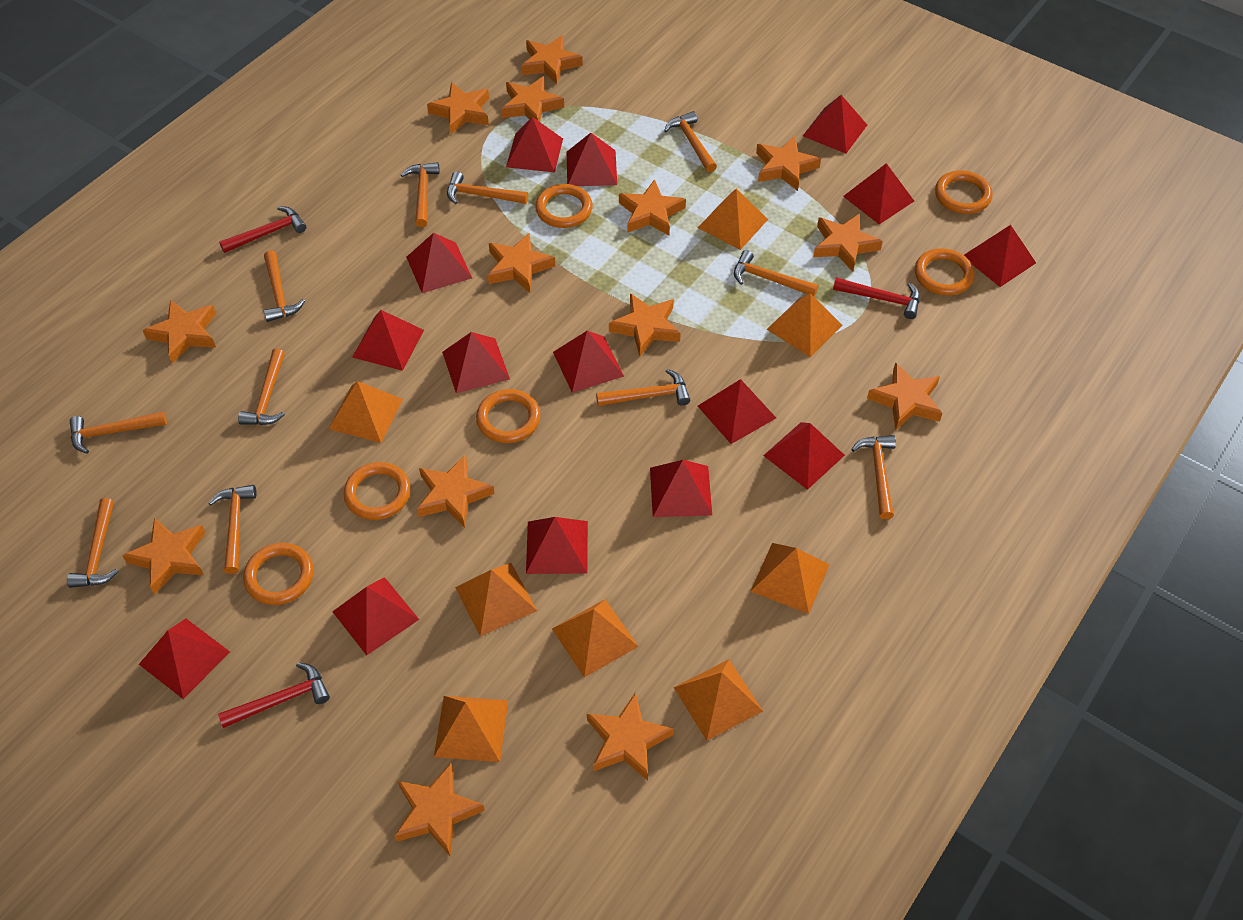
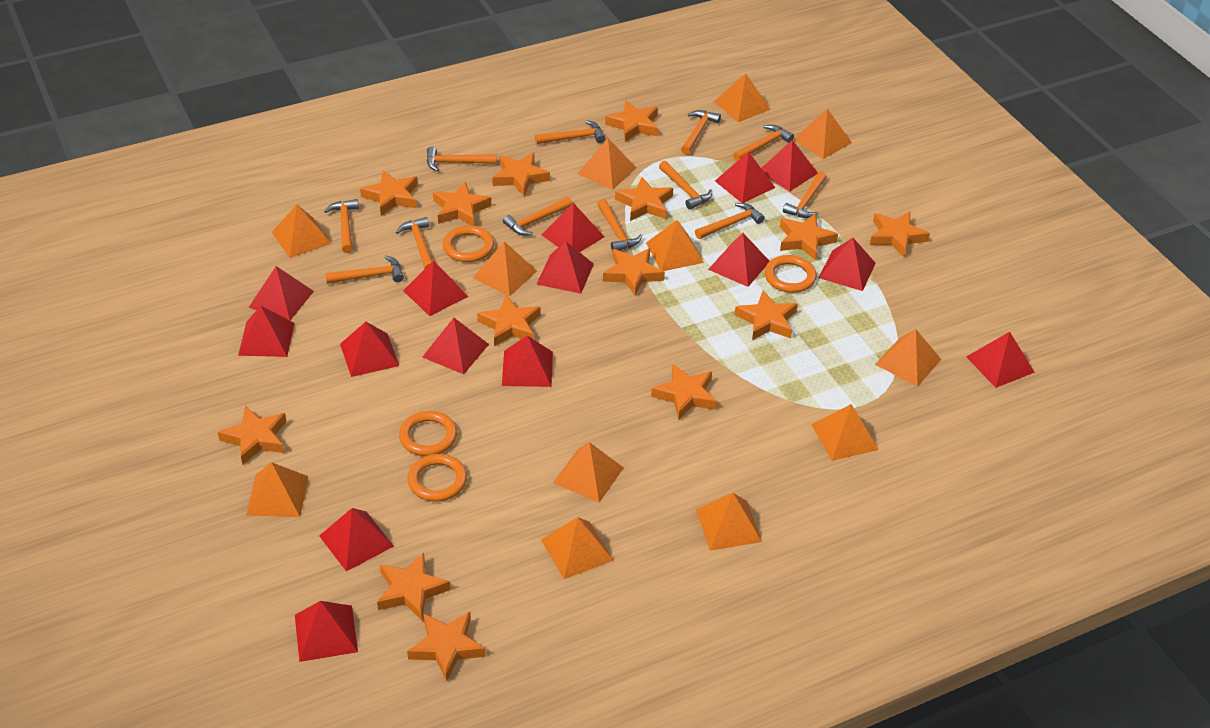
orange hammer: 11 -> 12
orange pyramid: 8 -> 12
orange ring: 6 -> 4
red hammer: 3 -> 0

